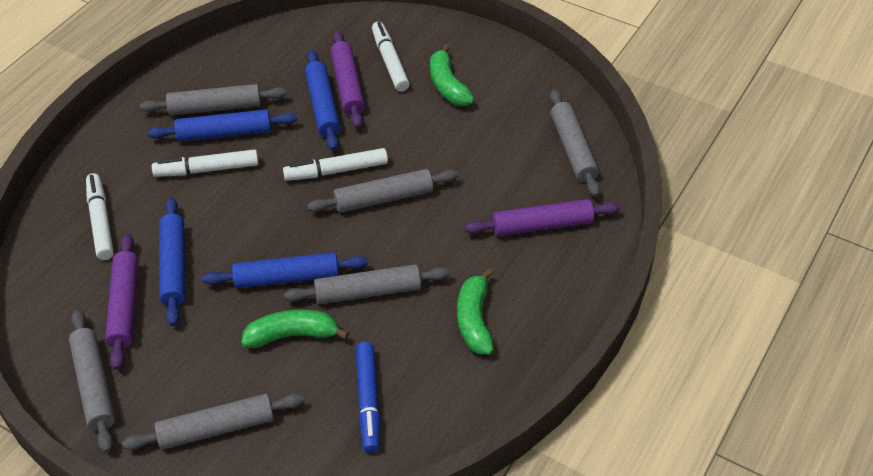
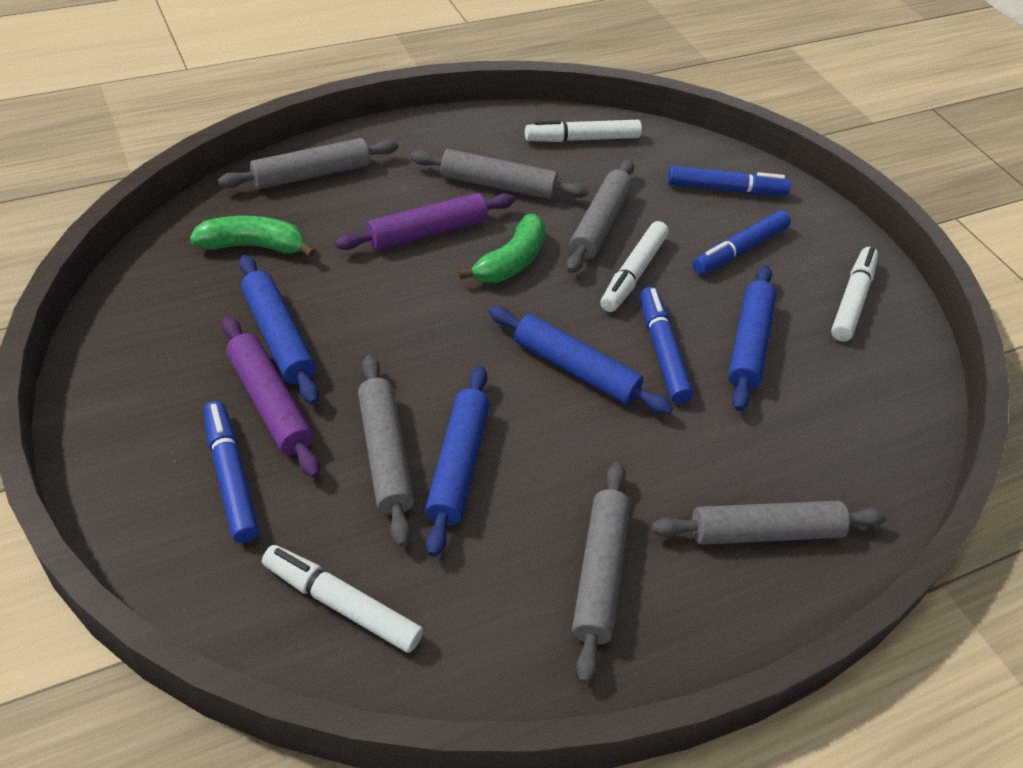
blue marker: 1 -> 4
green banana: 3 -> 2
purple rolling pin: 3 -> 2

